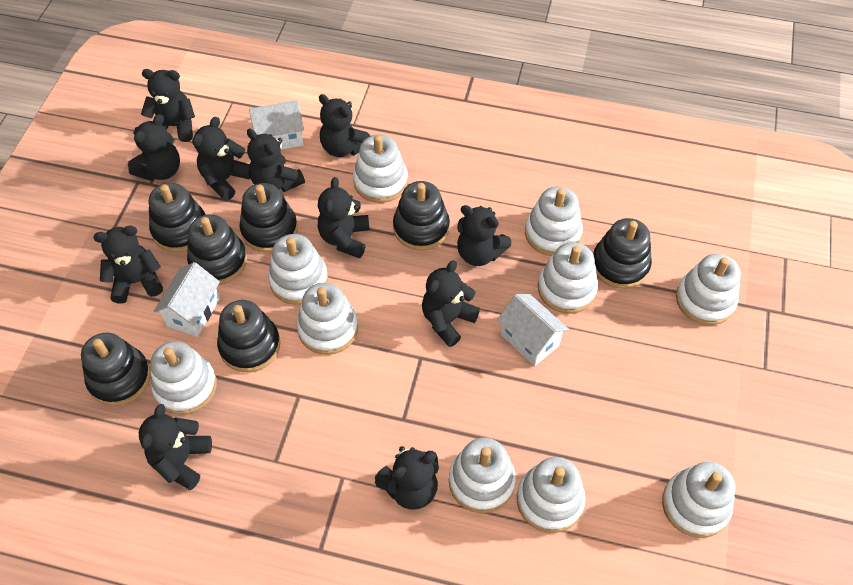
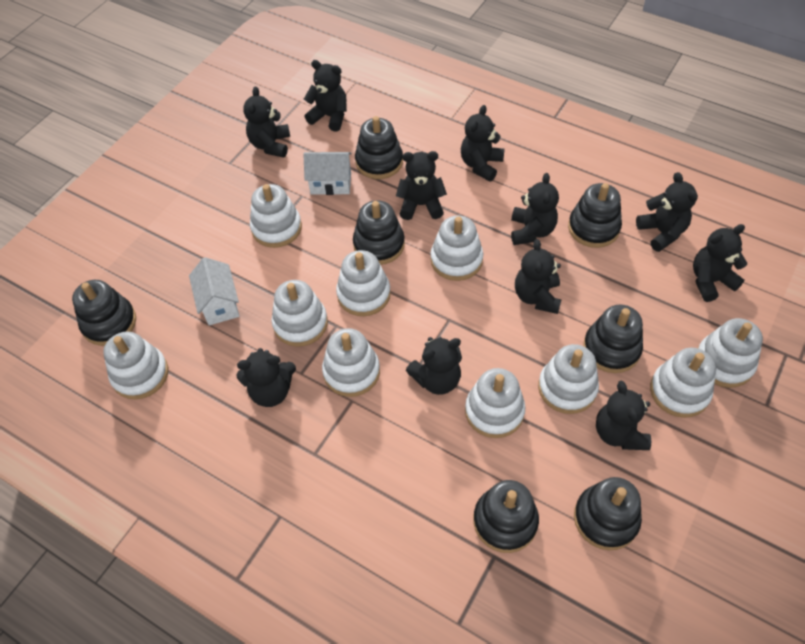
white house: 3 -> 2

